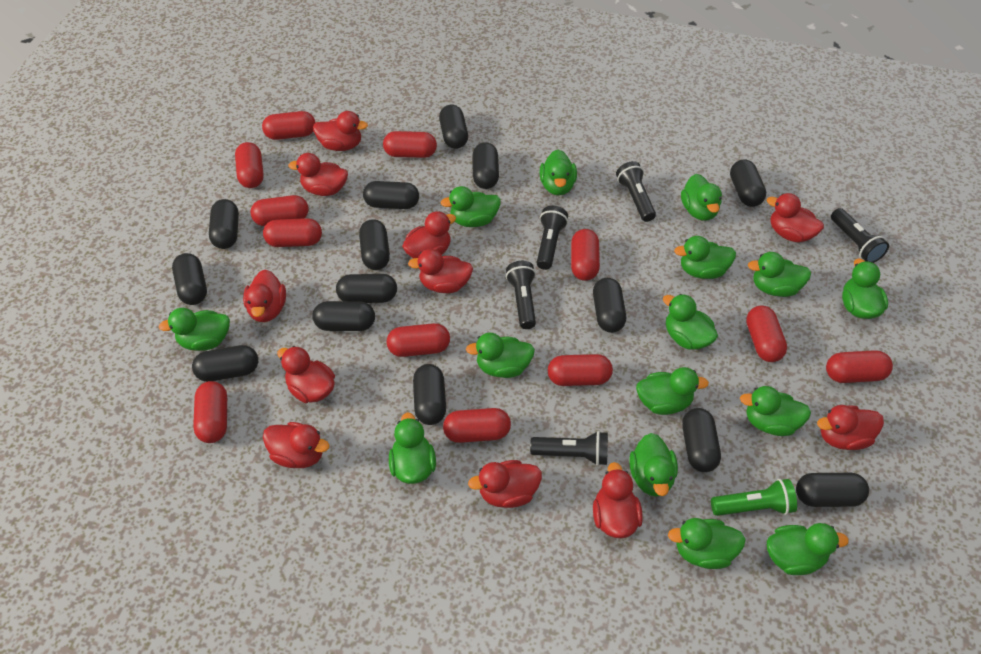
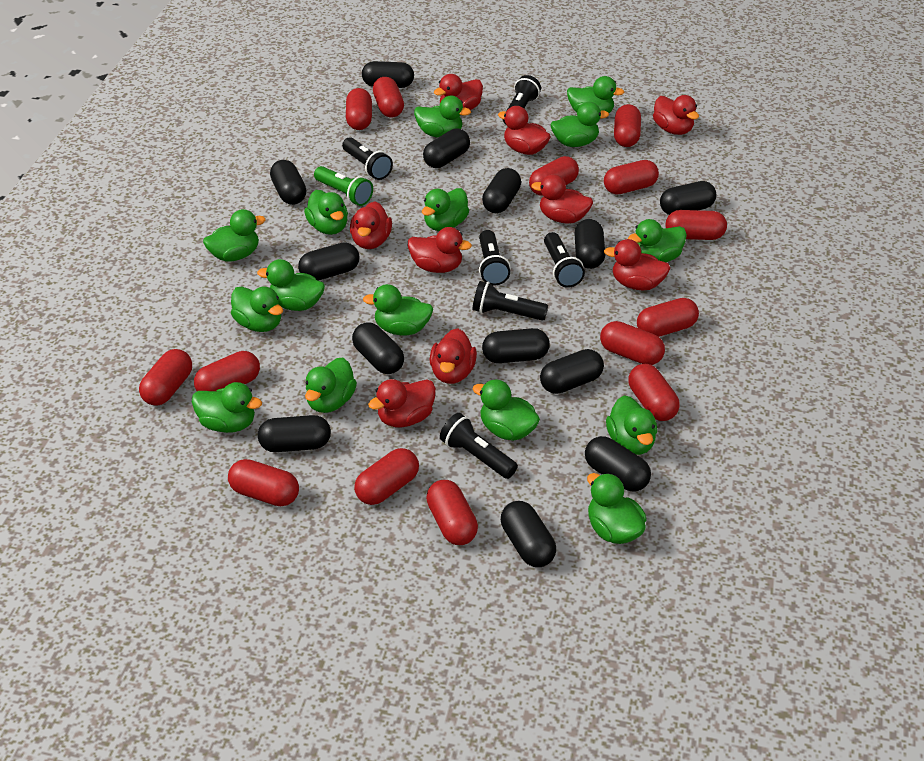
black capsule: 14 -> 13
black flashlight: 5 -> 6
red capsule: 12 -> 14
red duck: 11 -> 9

